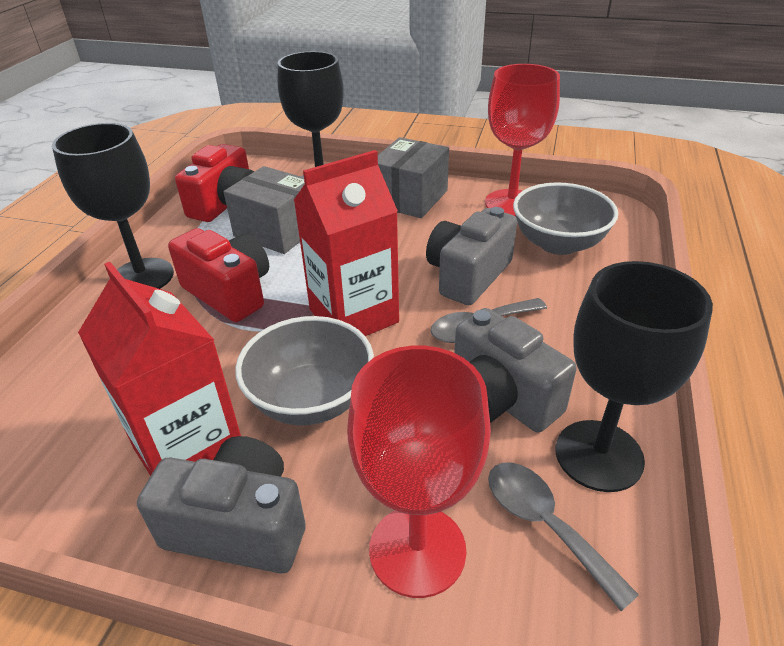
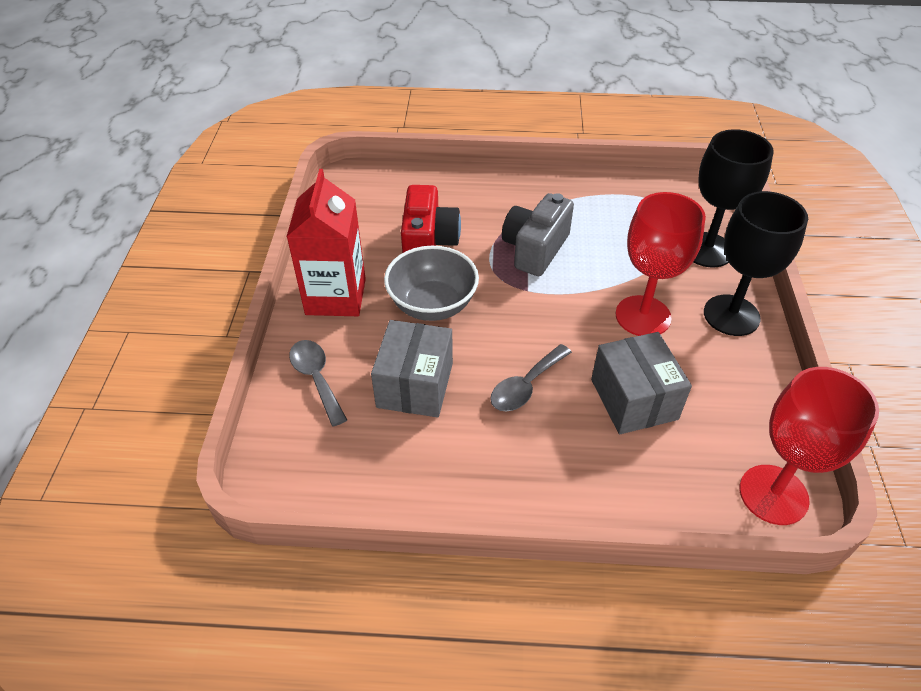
black goblet: 3 -> 2
grey bowl: 2 -> 1
grey camera: 3 -> 1
red camera: 2 -> 1
red carton: 2 -> 1

